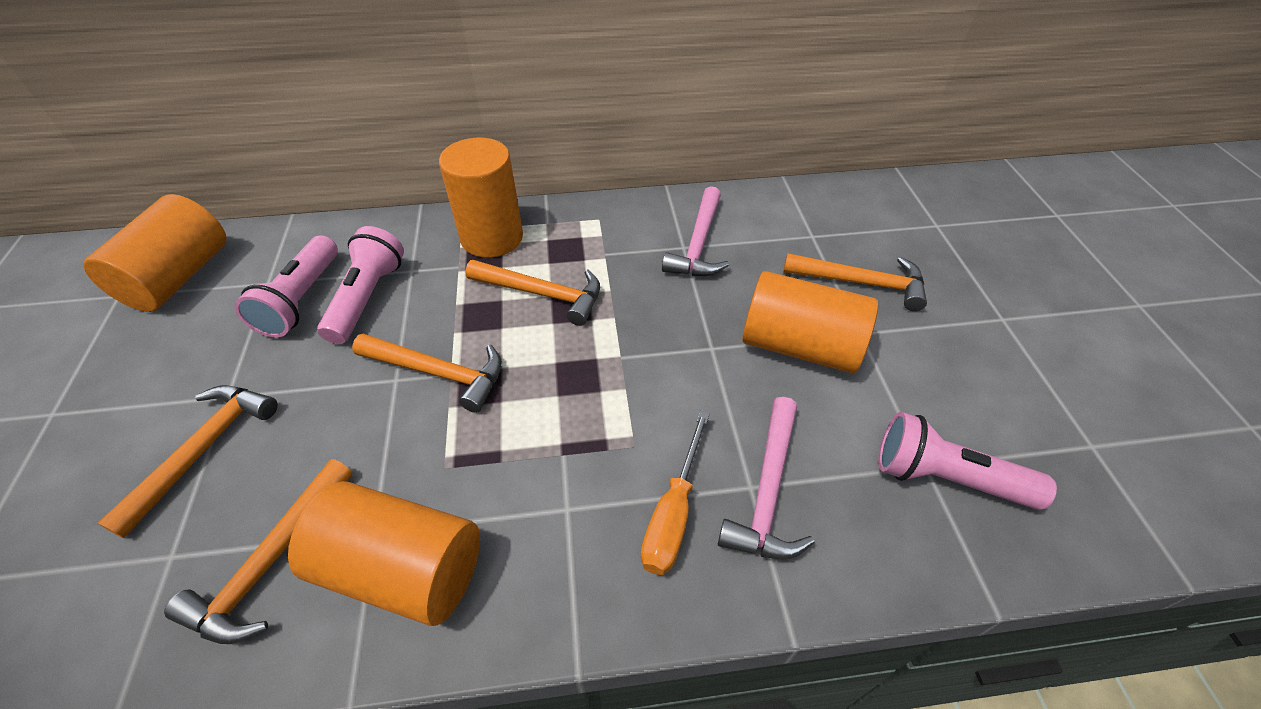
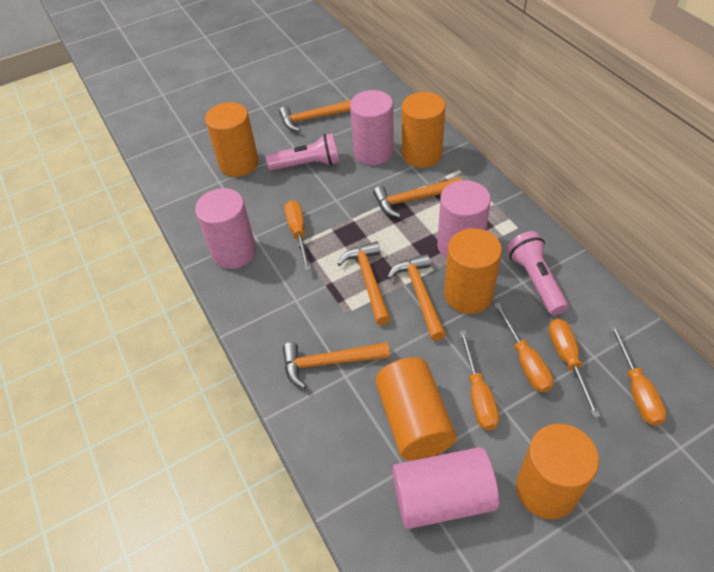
orange cylinder: 4 -> 5
orange screwdriver: 1 -> 5
pink cylinder: 0 -> 4
pink flashlight: 3 -> 2
pink hammer: 2 -> 0

